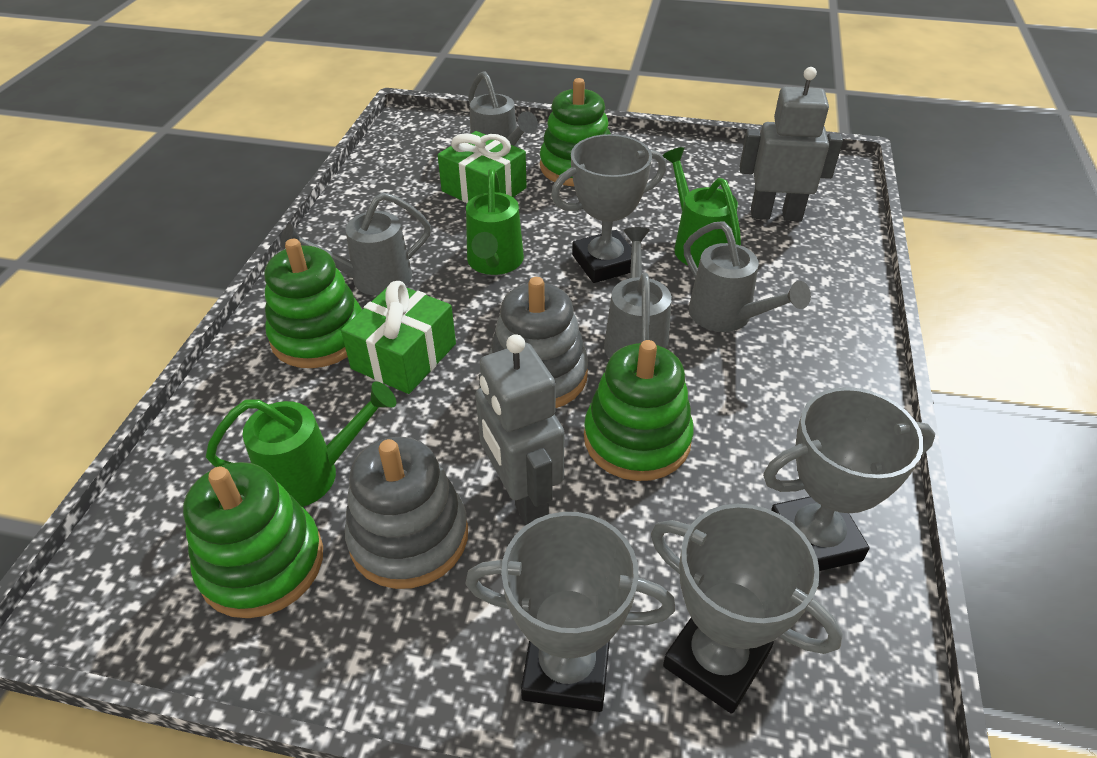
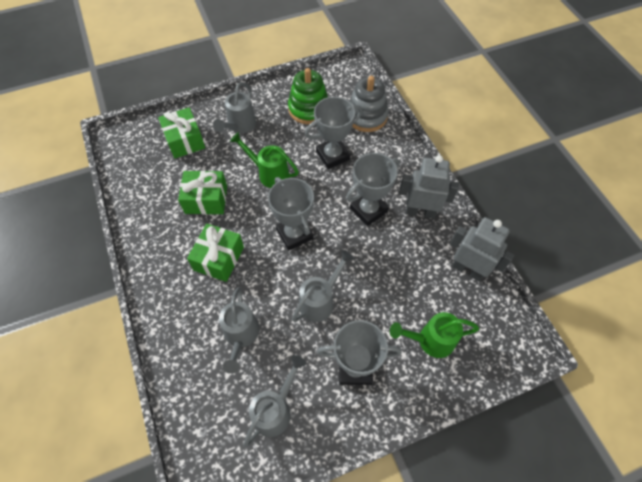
green gift: 2 -> 3
green stacking toy: 4 -> 1
green watering can: 3 -> 2
grey stacking toy: 2 -> 1

